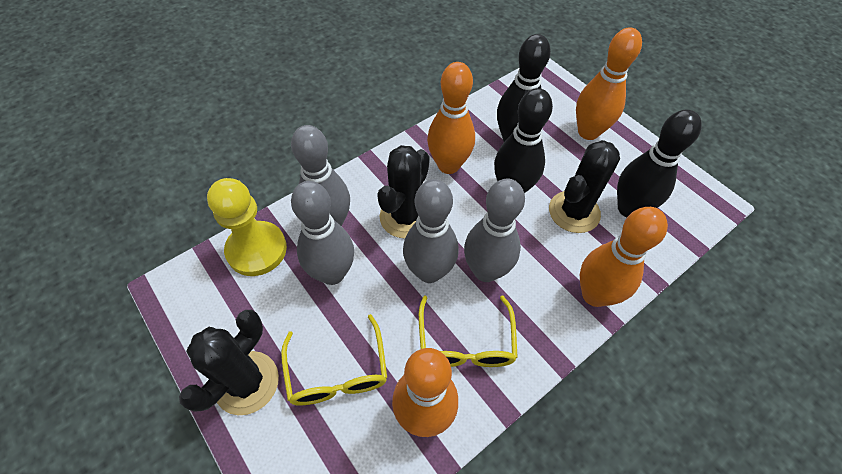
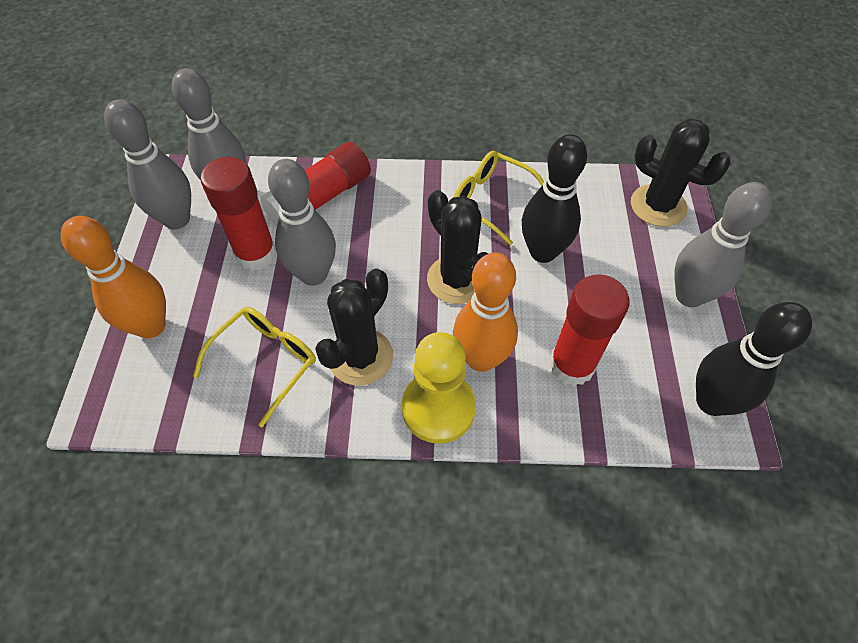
black bowling pin: 3 -> 2
orange bowling pin: 4 -> 2
red glue stick: 0 -> 3

